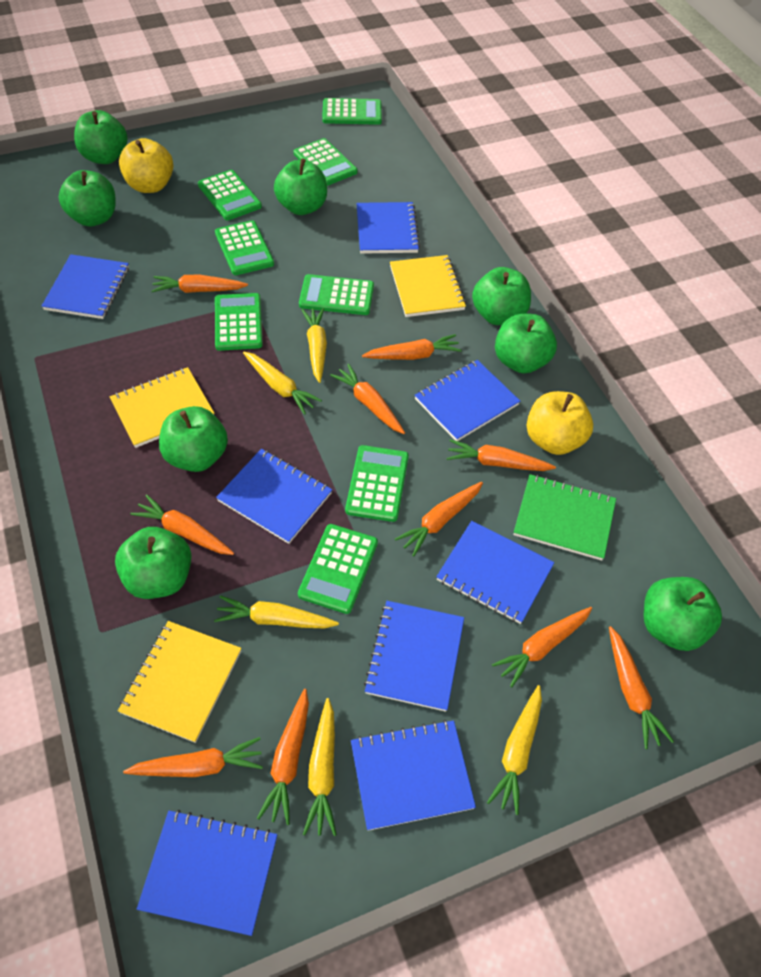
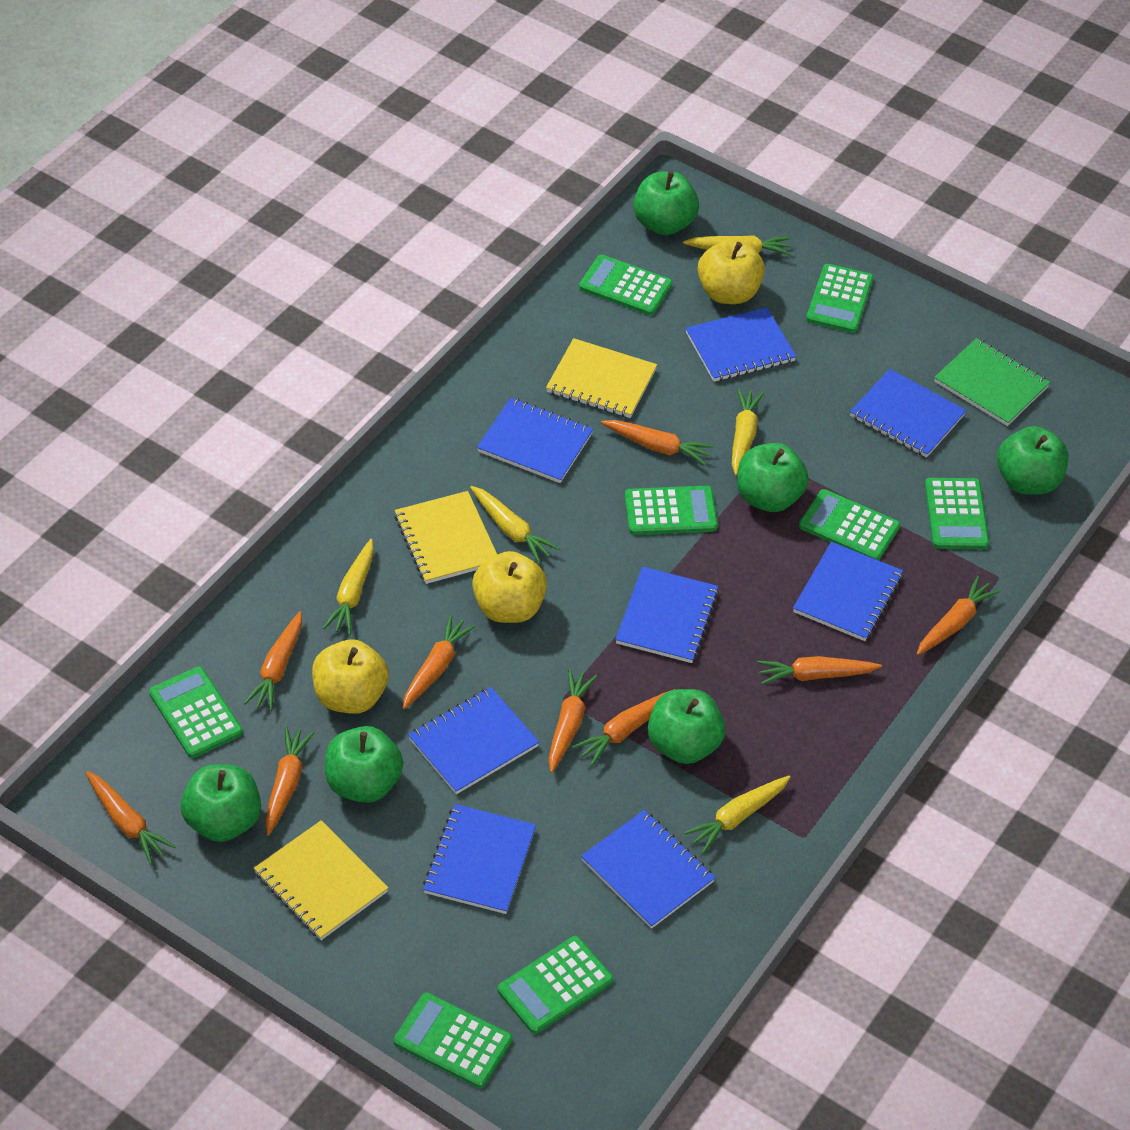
green apple: 8 -> 6
orange carrot: 10 -> 9
yellow apple: 2 -> 3

